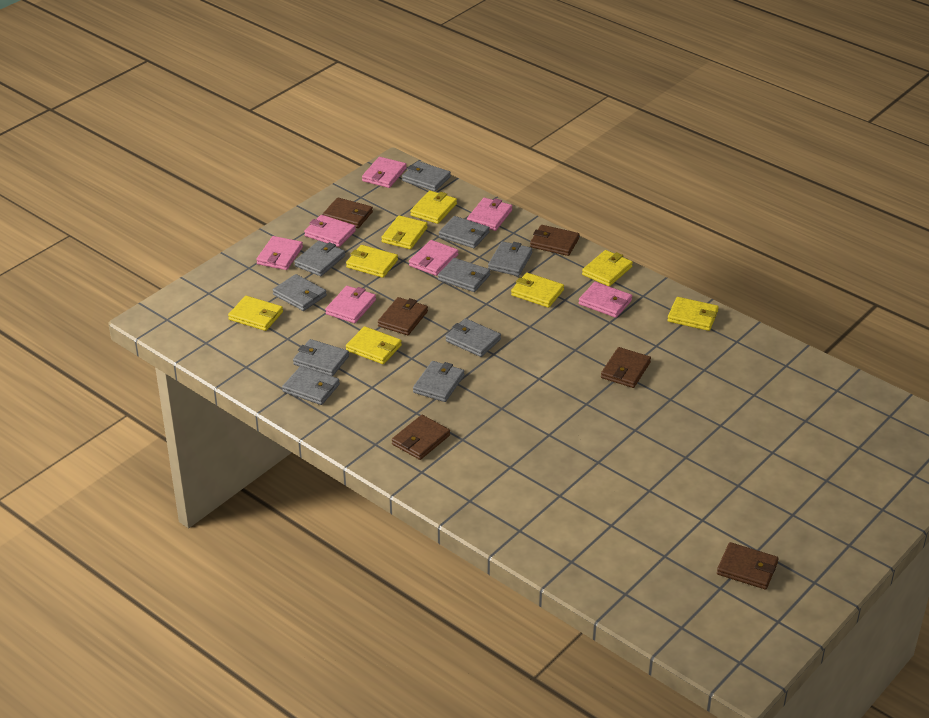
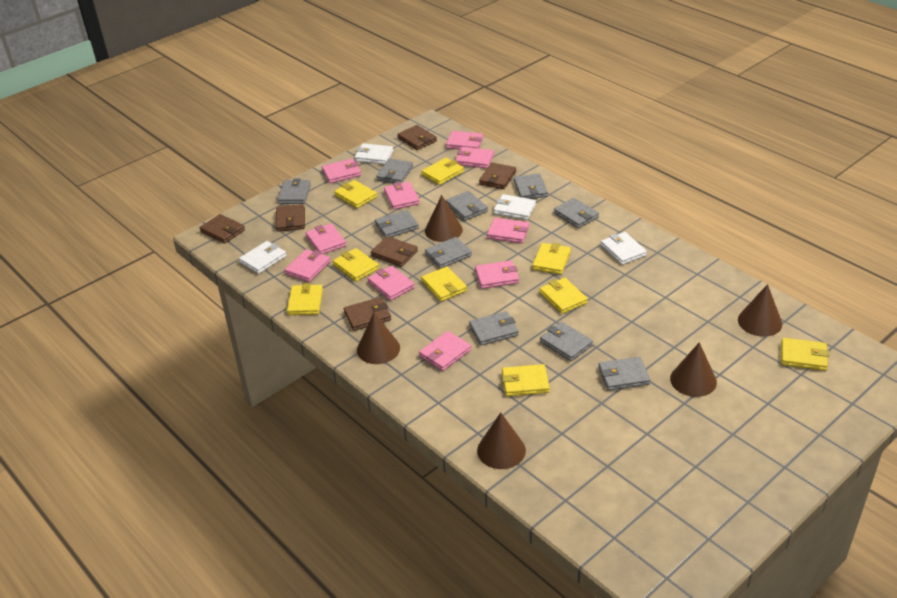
brown cone: 0 -> 5
pink wallet: 7 -> 10
white wallet: 0 -> 4
yellow wallet: 8 -> 9

